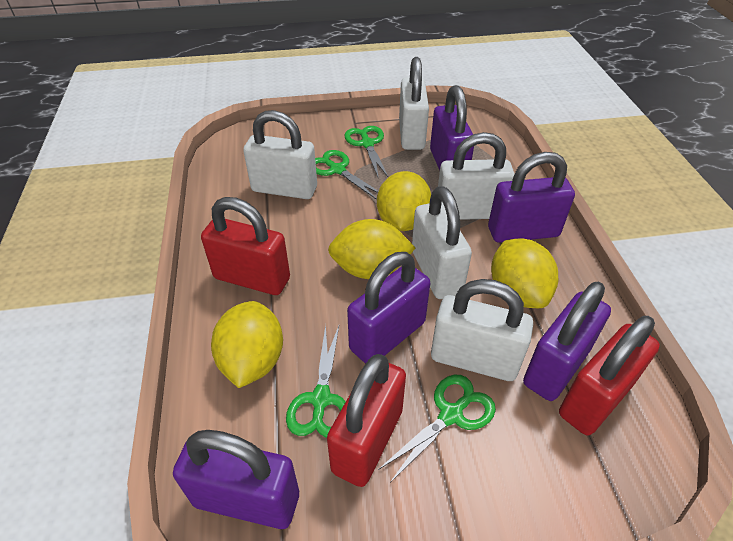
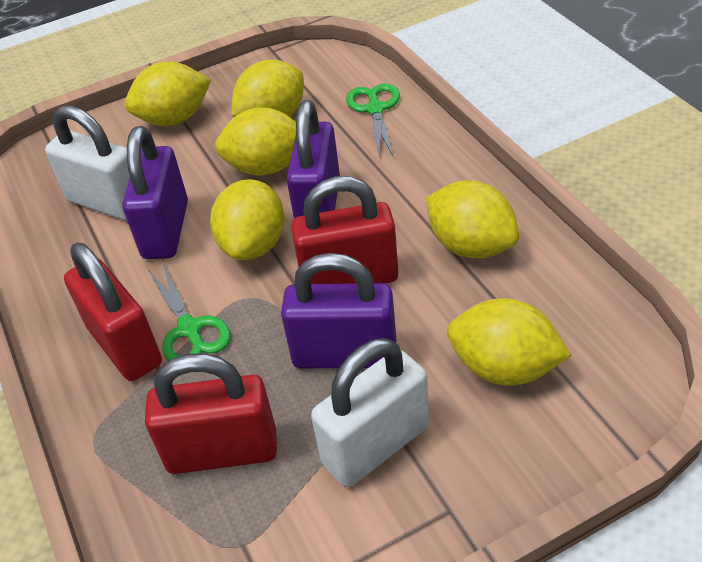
green scissors: 4 -> 2
purple padlock: 5 -> 3
white padlock: 5 -> 2
yellow lemon: 4 -> 6

